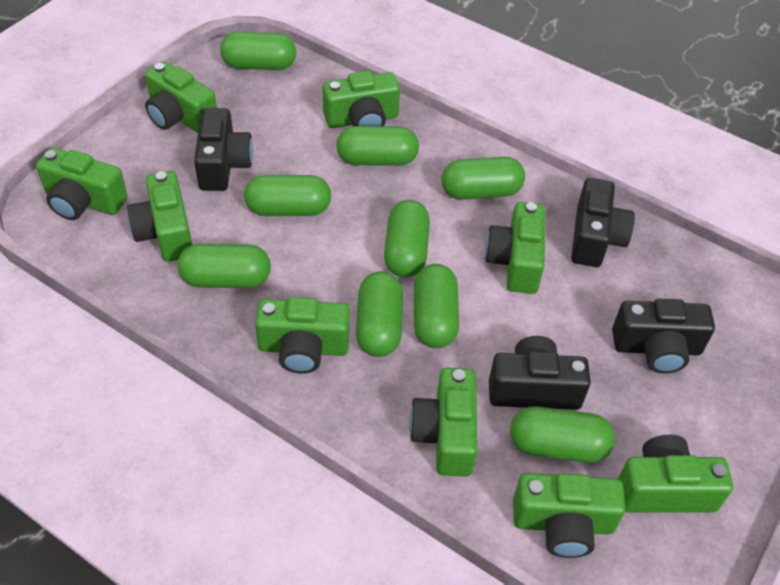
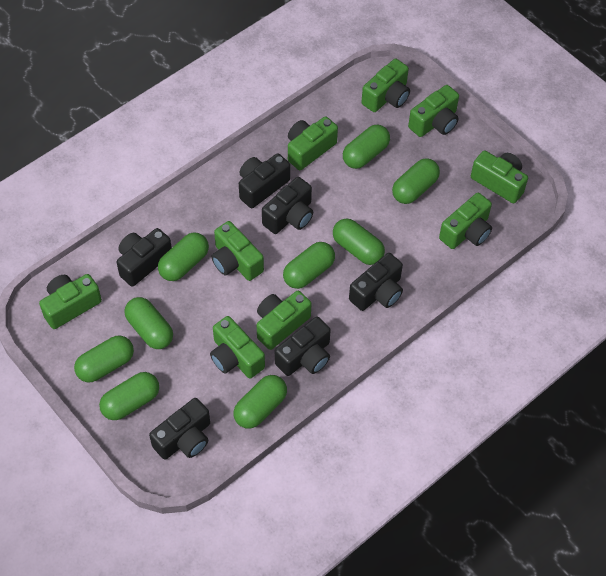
black camera: 4 -> 6

